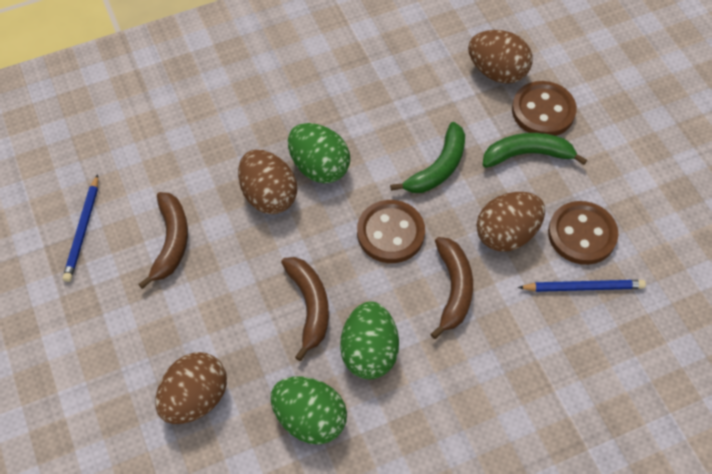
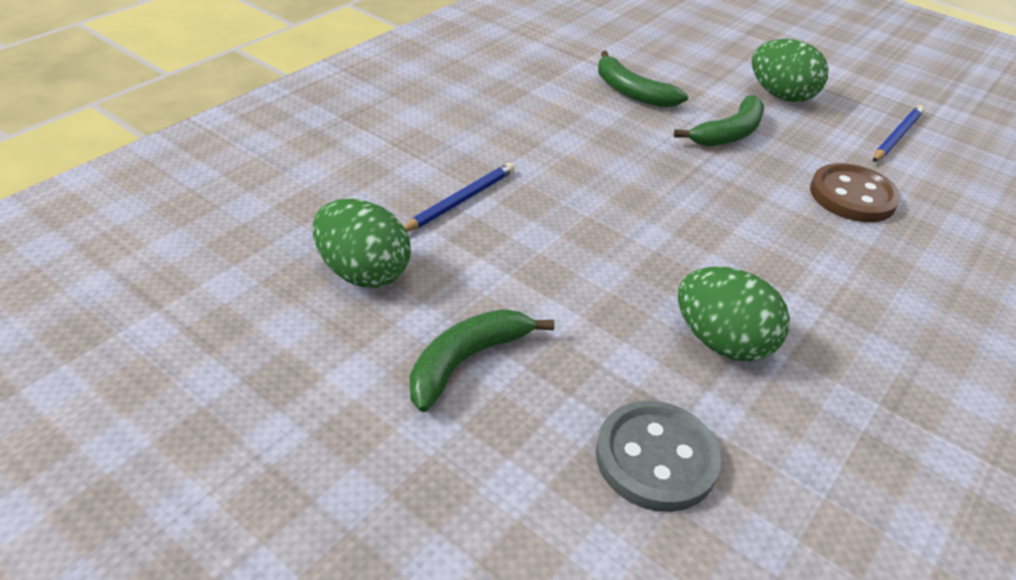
brown banana: 3 -> 0
brown button: 3 -> 1
brown egg: 4 -> 0
green banana: 2 -> 3
grey button: 0 -> 1

